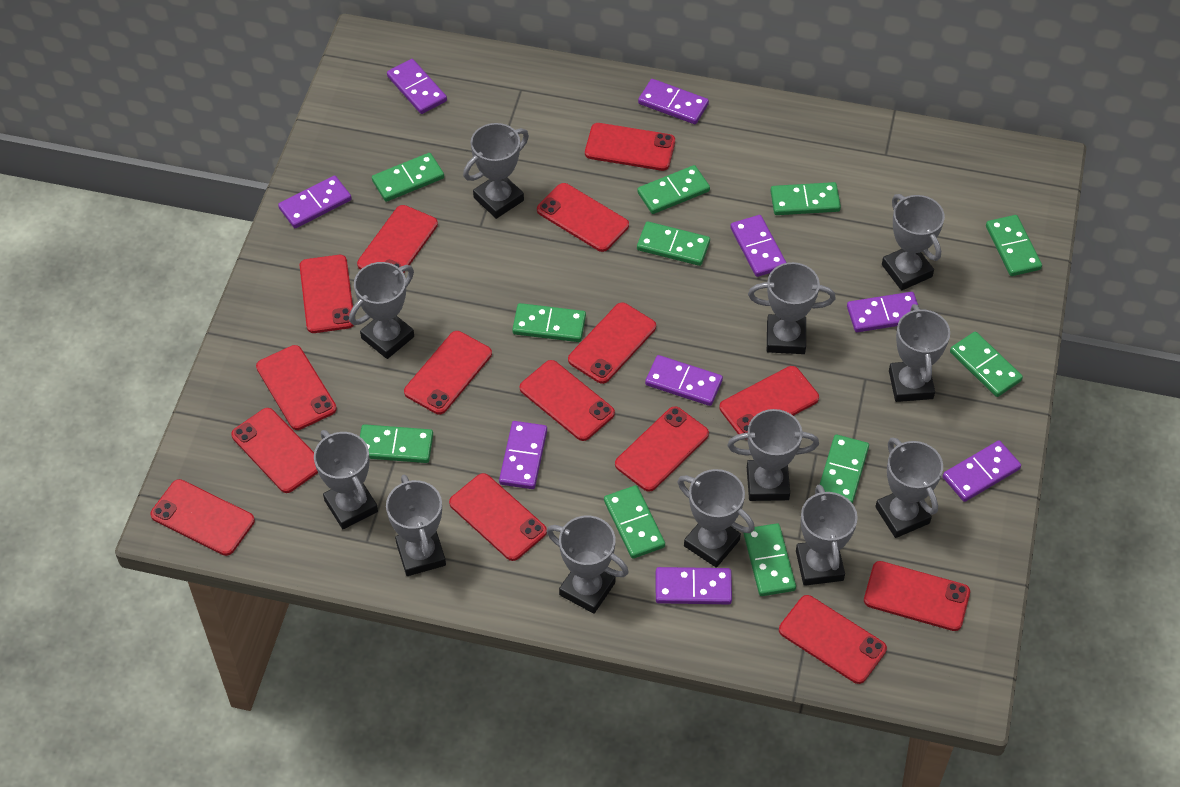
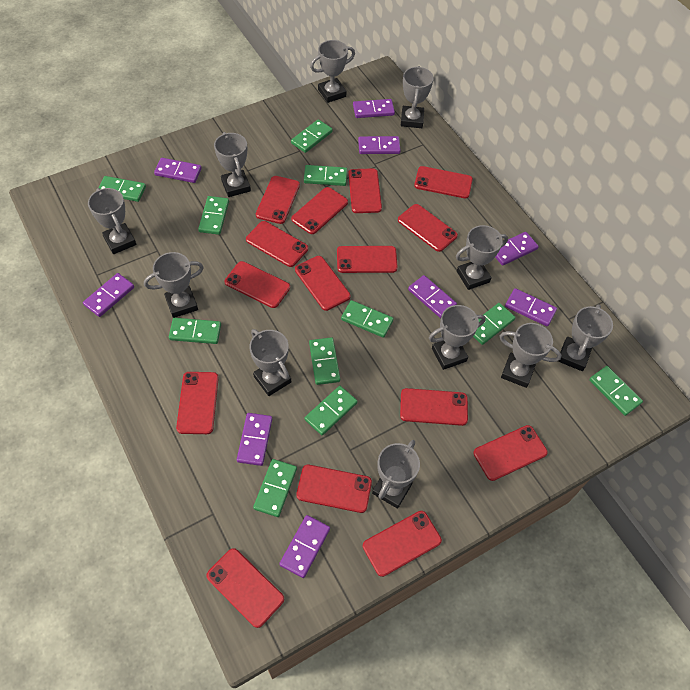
grey trophy: 12 -> 11

